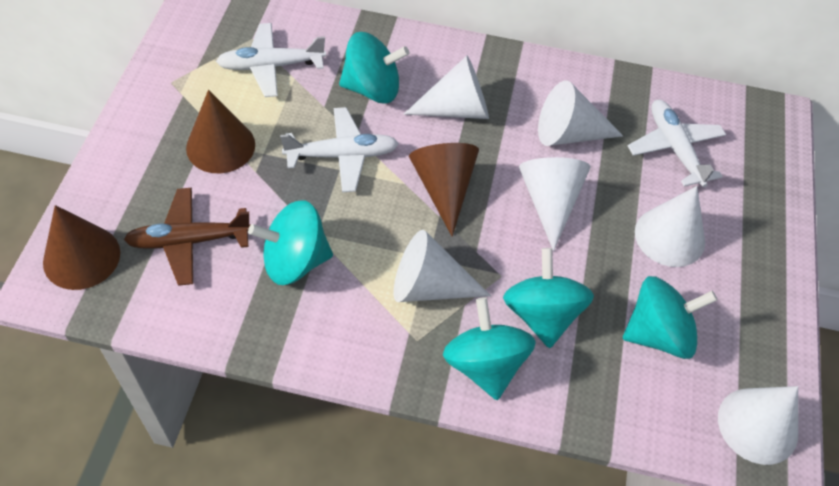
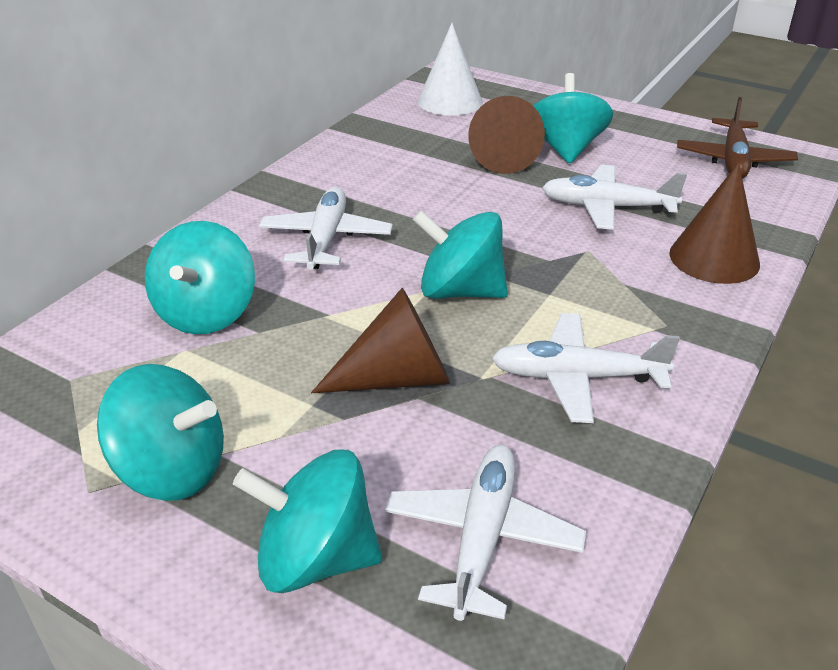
white cone: 6 -> 1
white plane: 3 -> 4

